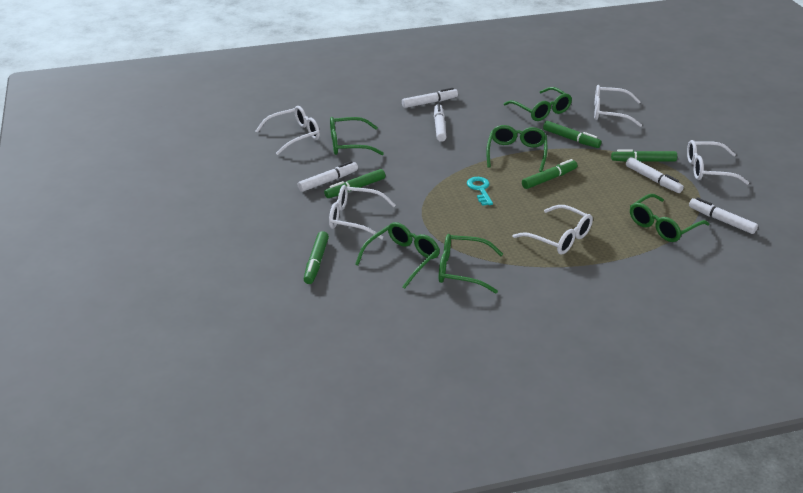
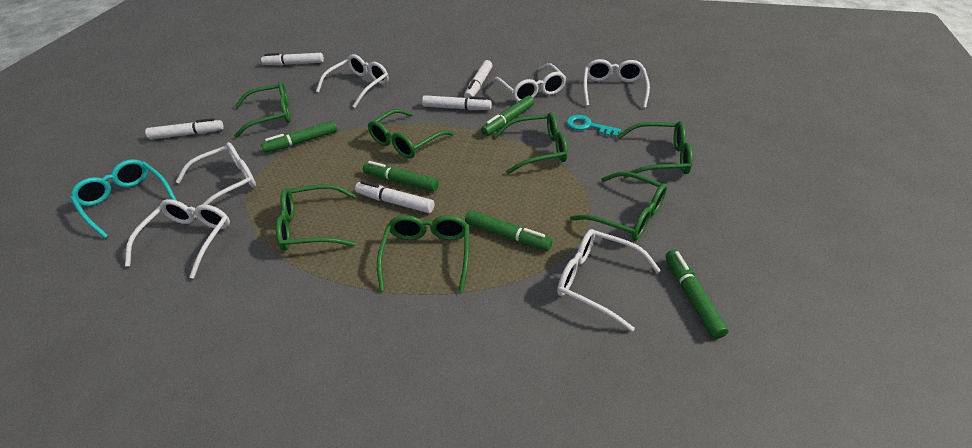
green glasses: 6 -> 7
turquoise glasses: 0 -> 1
white glasses: 5 -> 6

